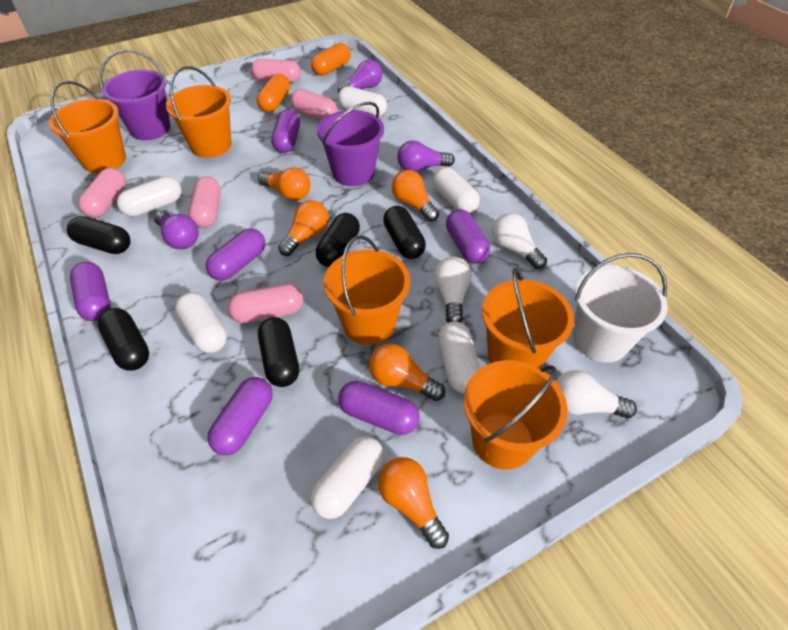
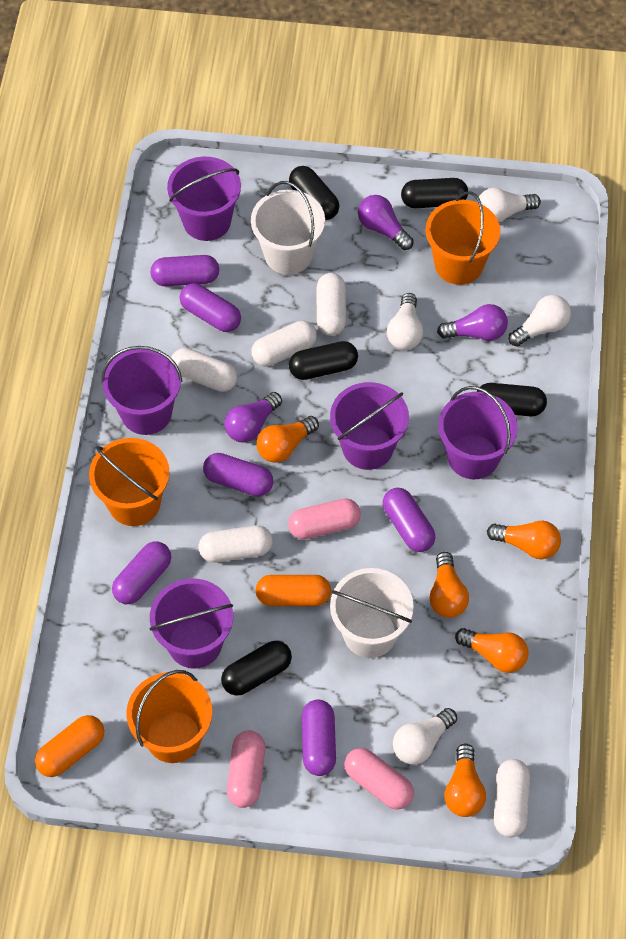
orange bucket: 5 -> 3
pink capsule: 5 -> 3
purple bucket: 2 -> 5
white bucket: 1 -> 2
white capsule: 6 -> 5
white light bulb: 3 -> 4

